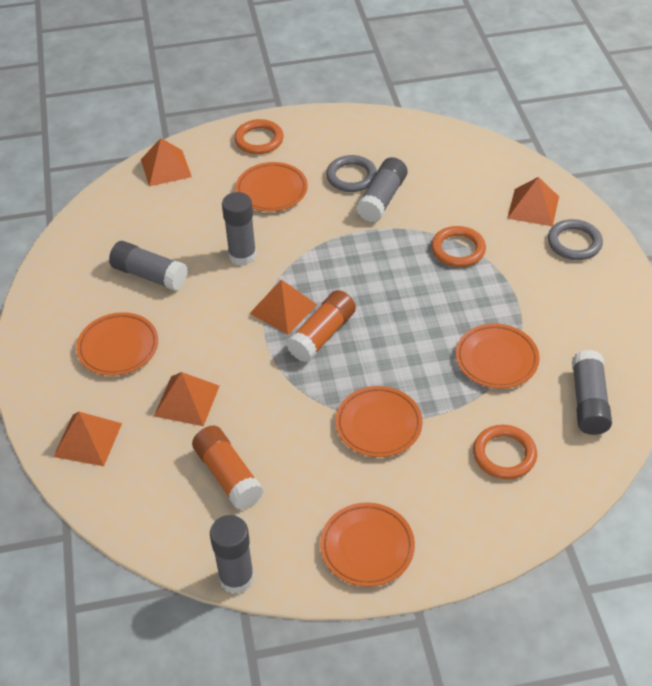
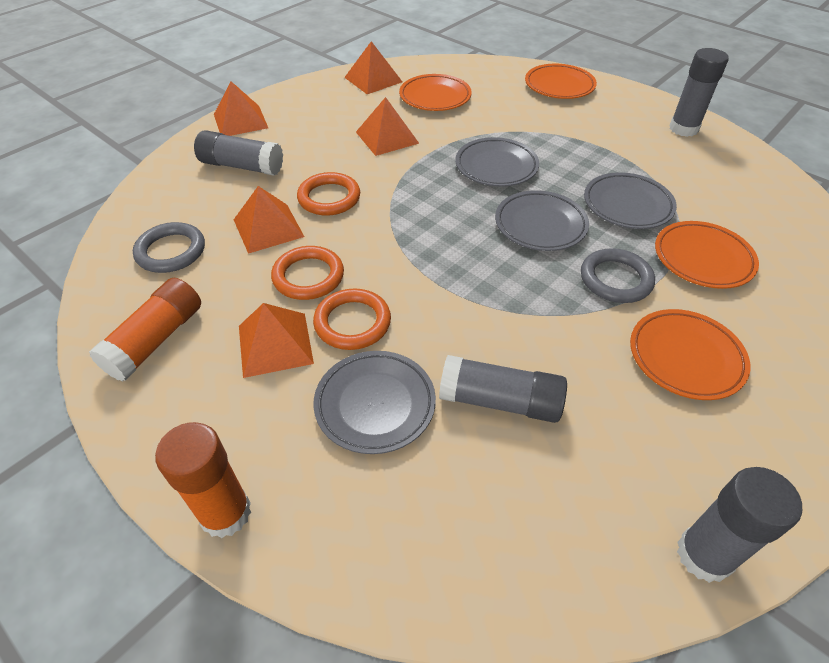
grey glue stick: 5 -> 4
grey plate: 0 -> 4
orange plate: 5 -> 4

